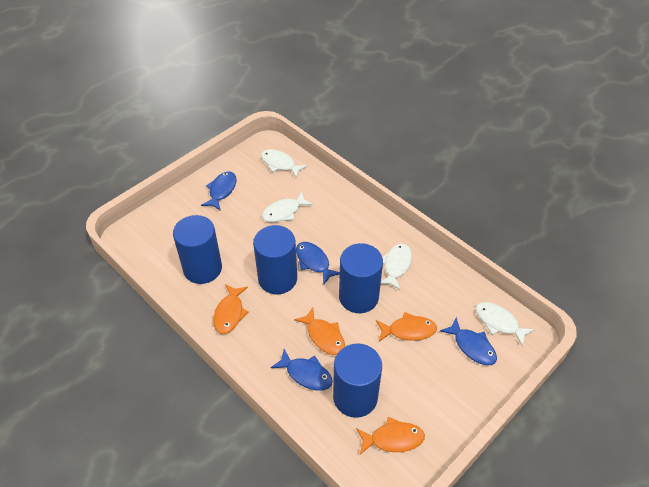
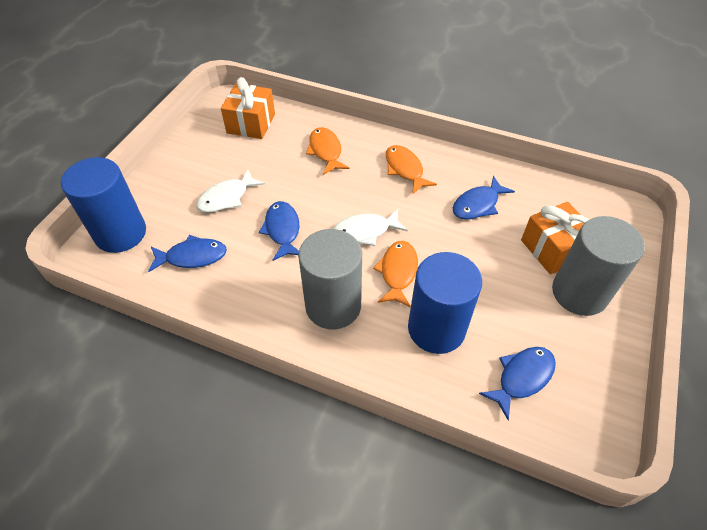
blue cylinder: 4 -> 2
grey cylinder: 0 -> 2
orange fish: 4 -> 3
orange gift: 0 -> 2
white fish: 4 -> 2

